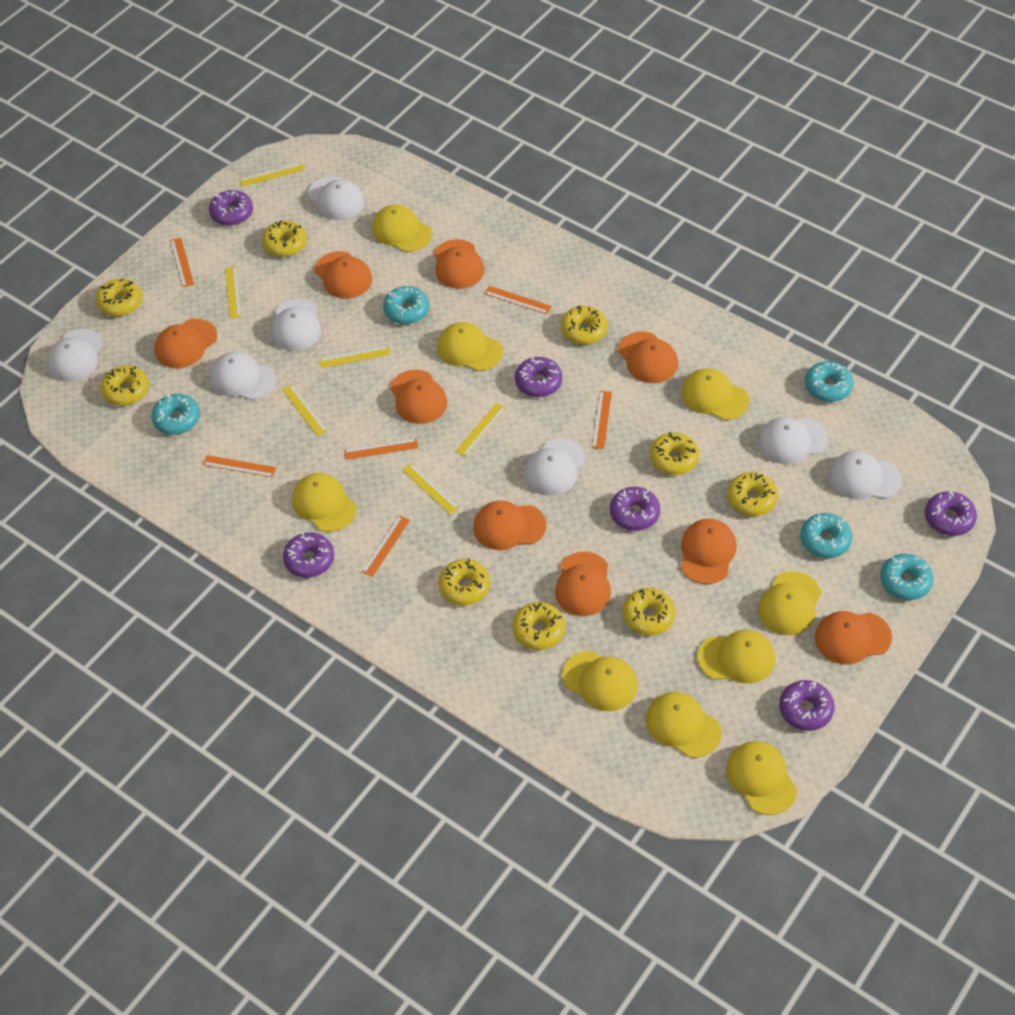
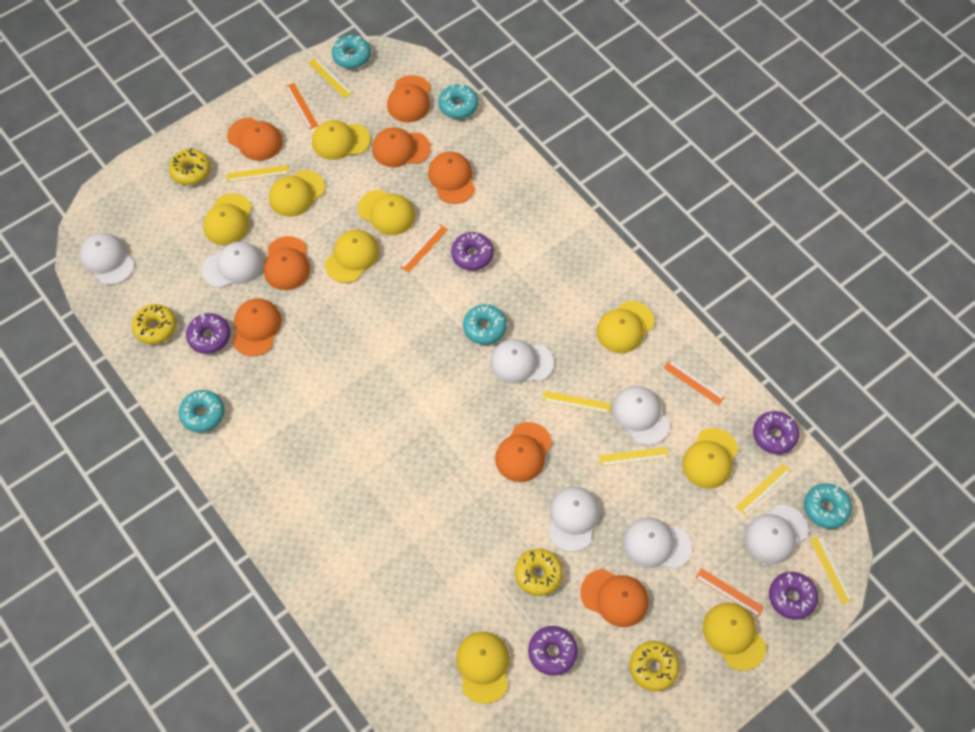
orange cap: 9 -> 8
orange ruler: 6 -> 4
purple donut: 6 -> 5
yellow donut: 9 -> 4

